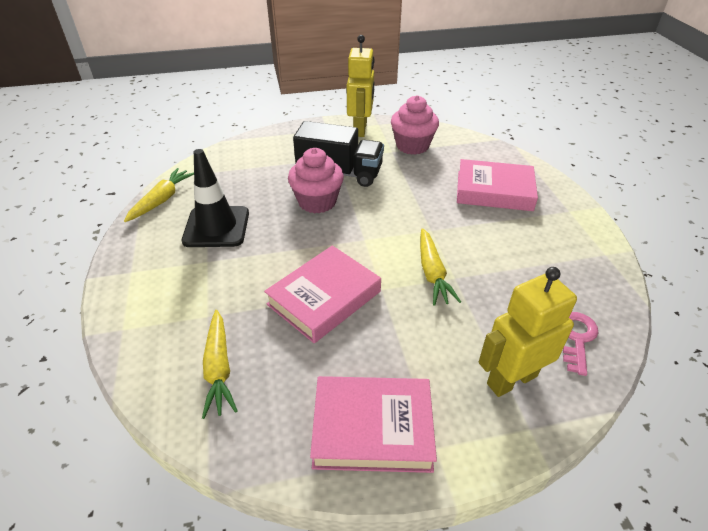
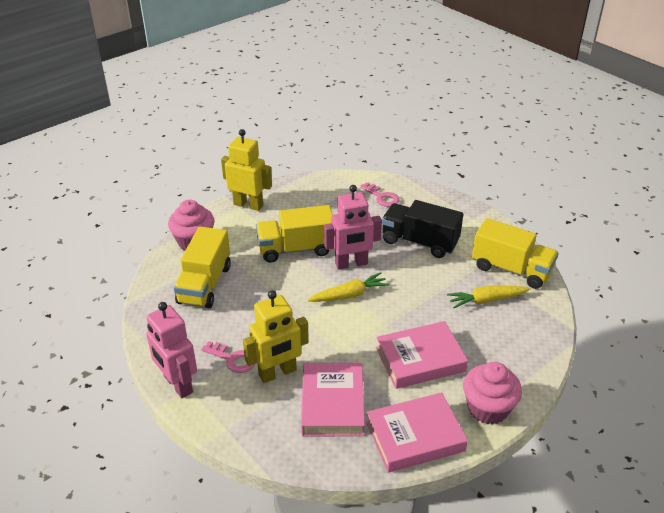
black traffic cone: 1 -> 0
pink key: 1 -> 2
pink robot: 0 -> 2
yellow carrot: 3 -> 2
yellow truck: 0 -> 3

